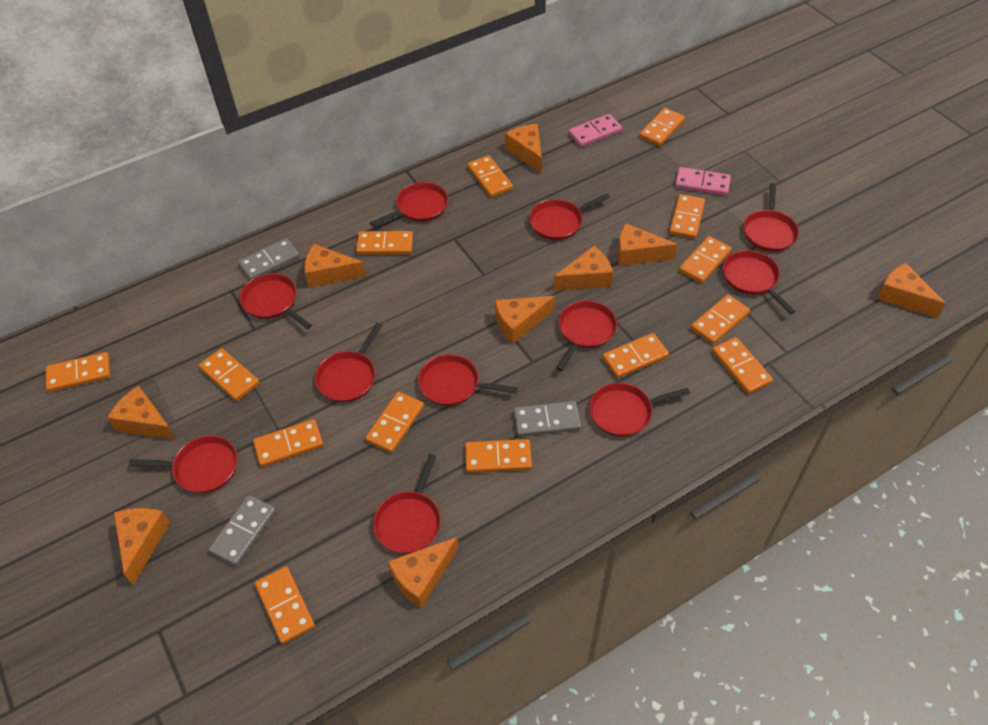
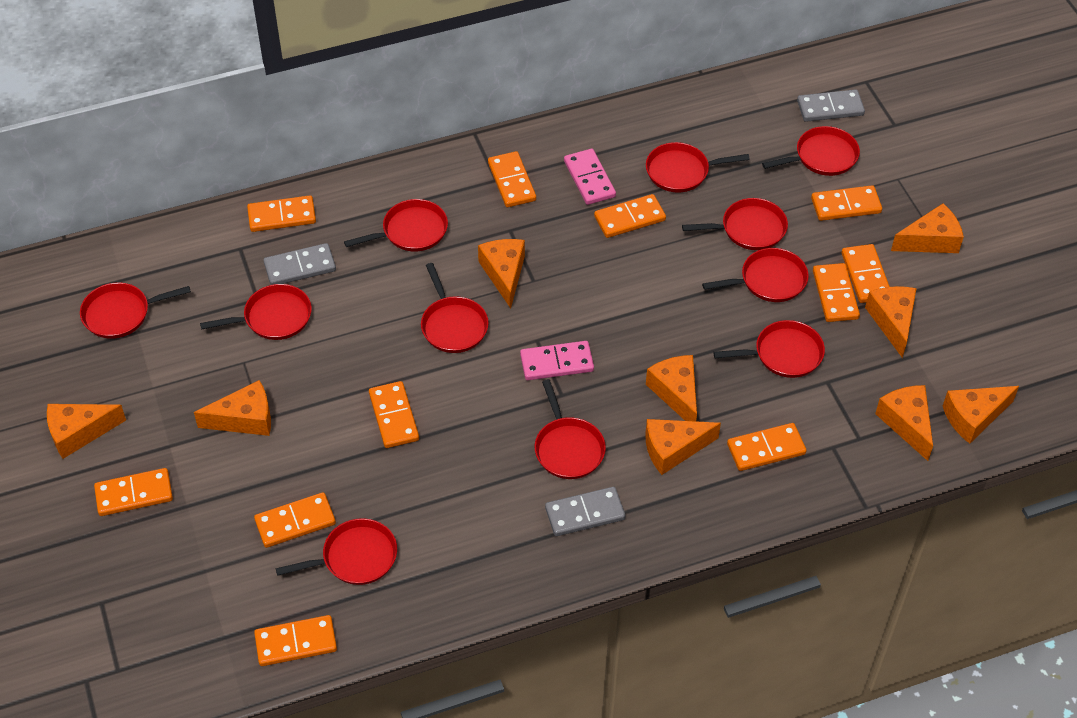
orange domino: 14 -> 11

